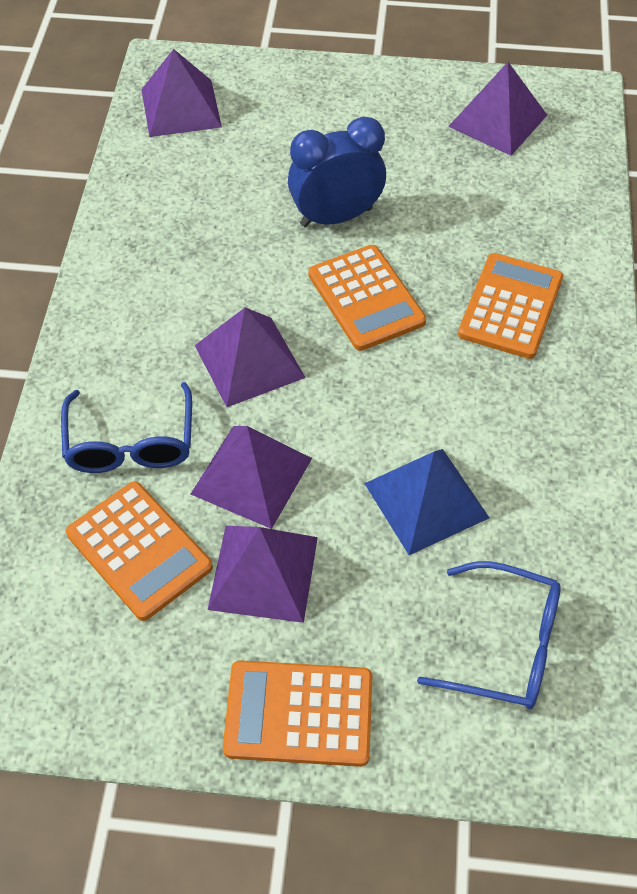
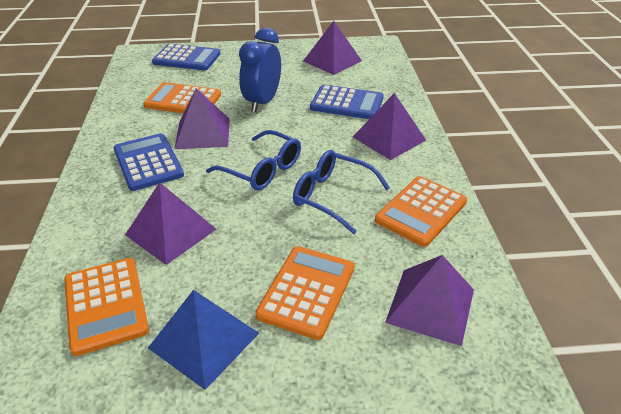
blue calculator: 0 -> 3

